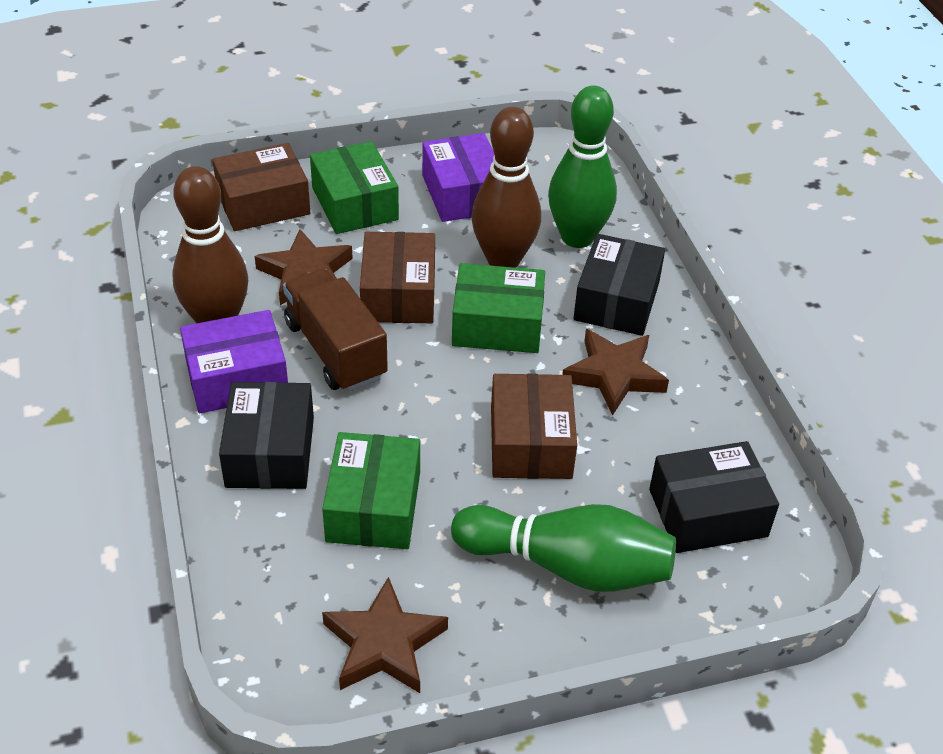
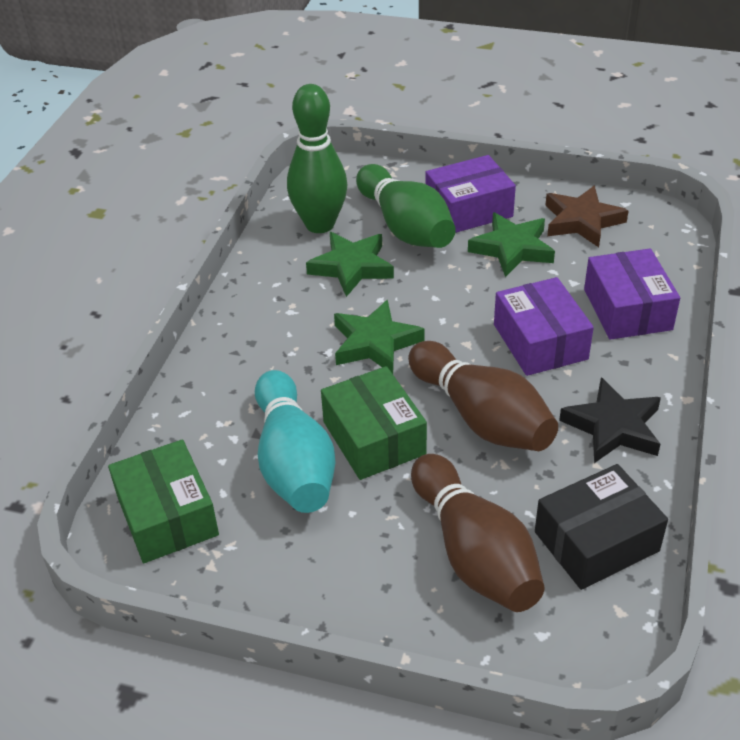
black box: 3 -> 1
black star: 0 -> 1
brown box: 3 -> 0
brown star: 3 -> 1
brown truck: 1 -> 0
green box: 3 -> 2
green star: 0 -> 3
purple box: 2 -> 3
turquoise bowling pin: 0 -> 1

